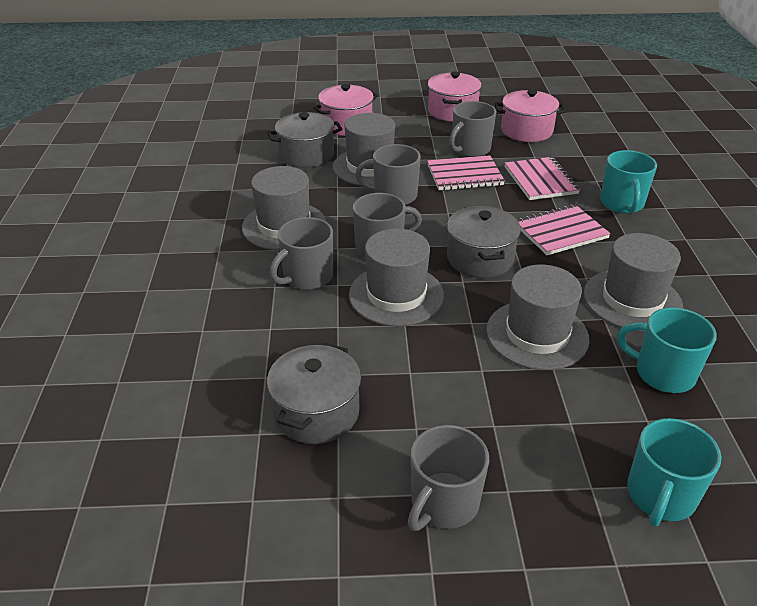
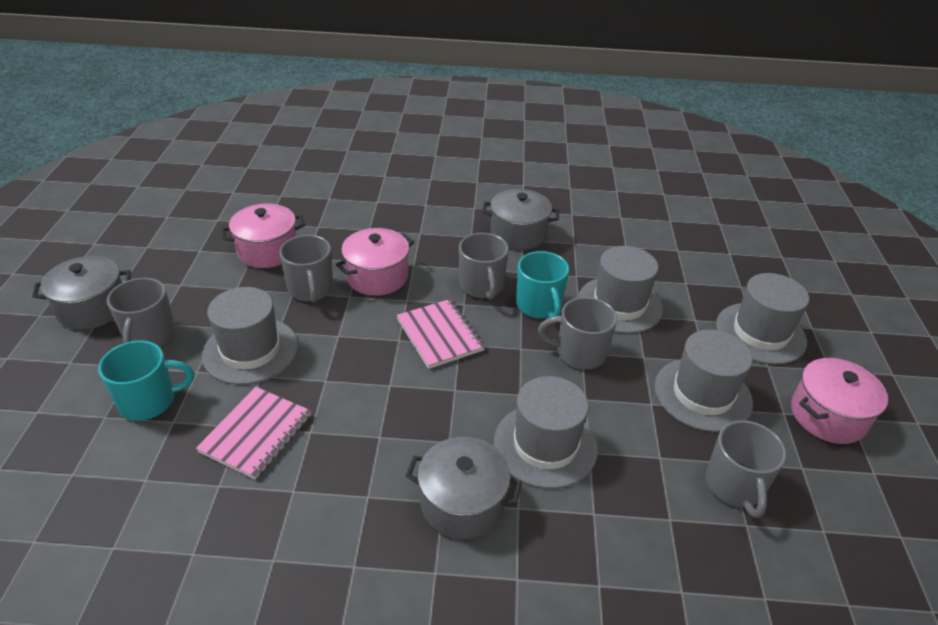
pink notebook: 3 -> 2
turquoise mug: 3 -> 2

